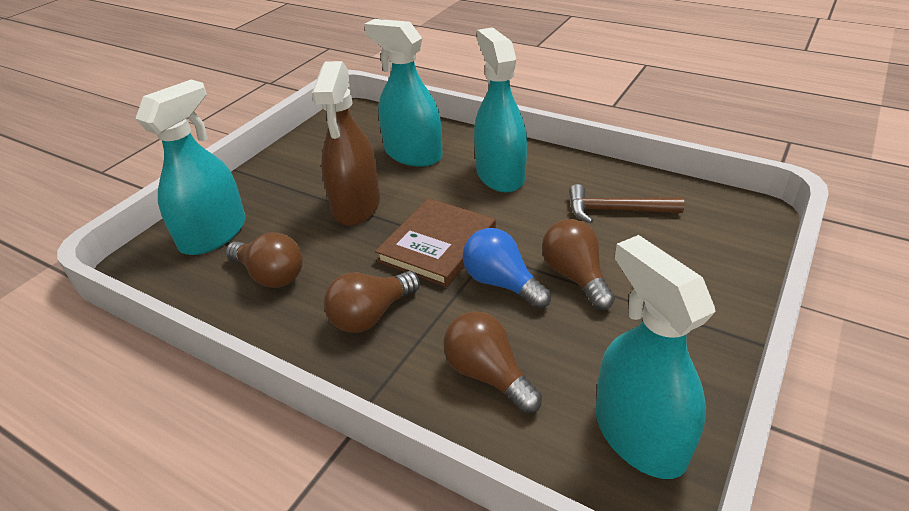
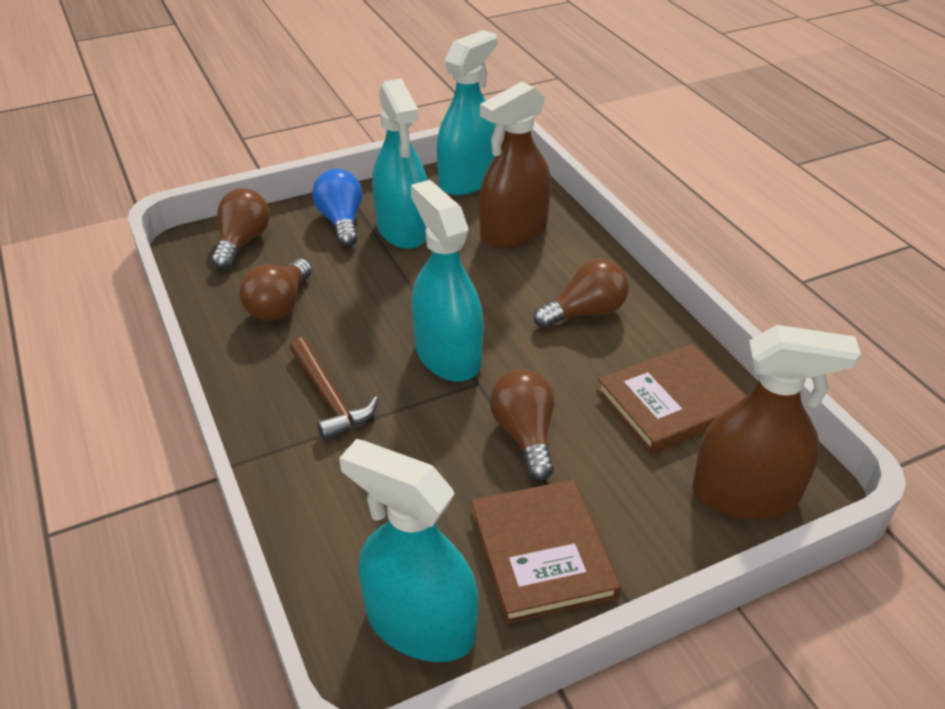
brown book: 1 -> 2
brown spray bottle: 1 -> 2

